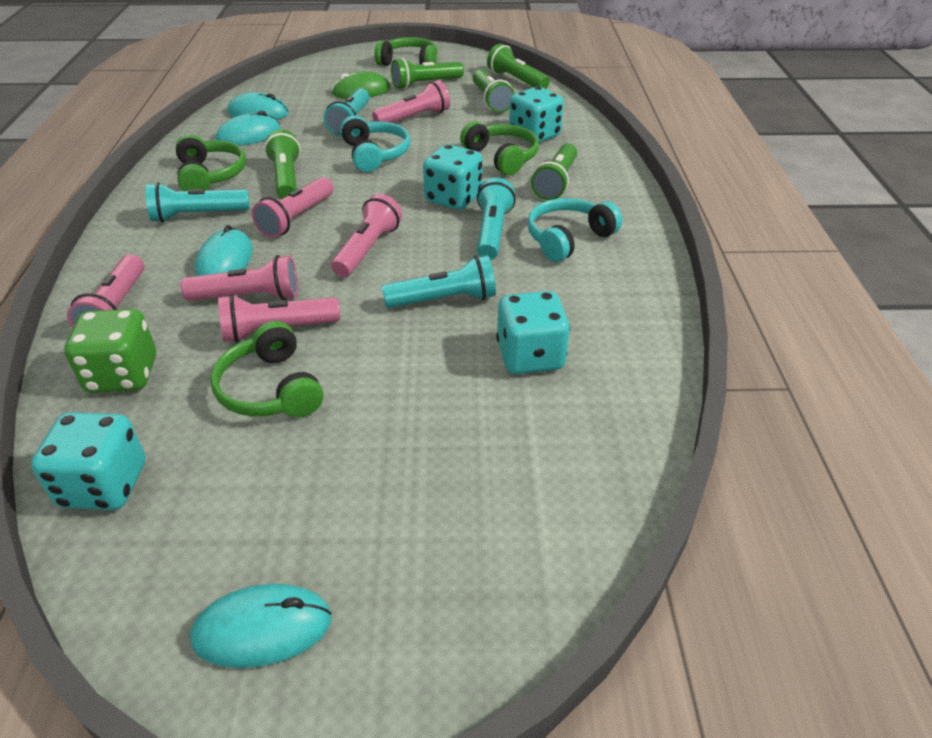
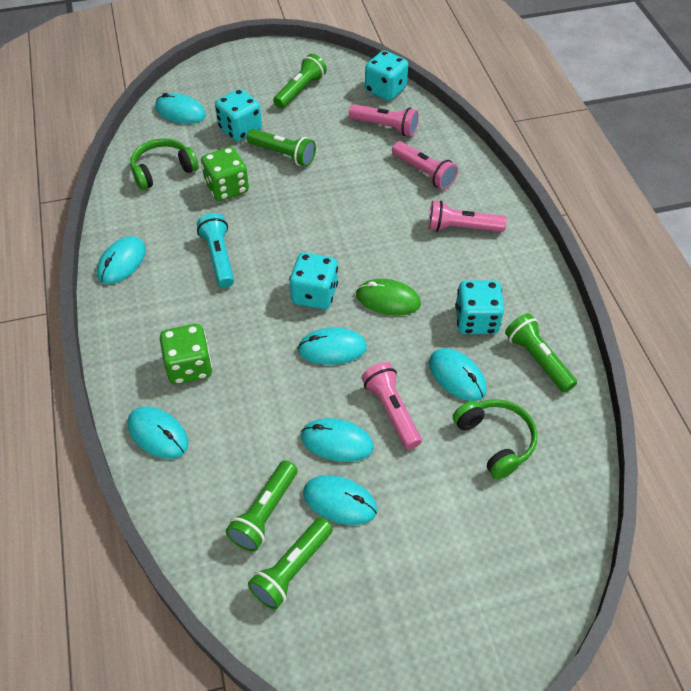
green dice: 1 -> 2
green headphones: 4 -> 2
pink flashlight: 6 -> 4
turquoise flashlight: 4 -> 1
turquoise headphones: 2 -> 0
turquoise mouse: 4 -> 7

